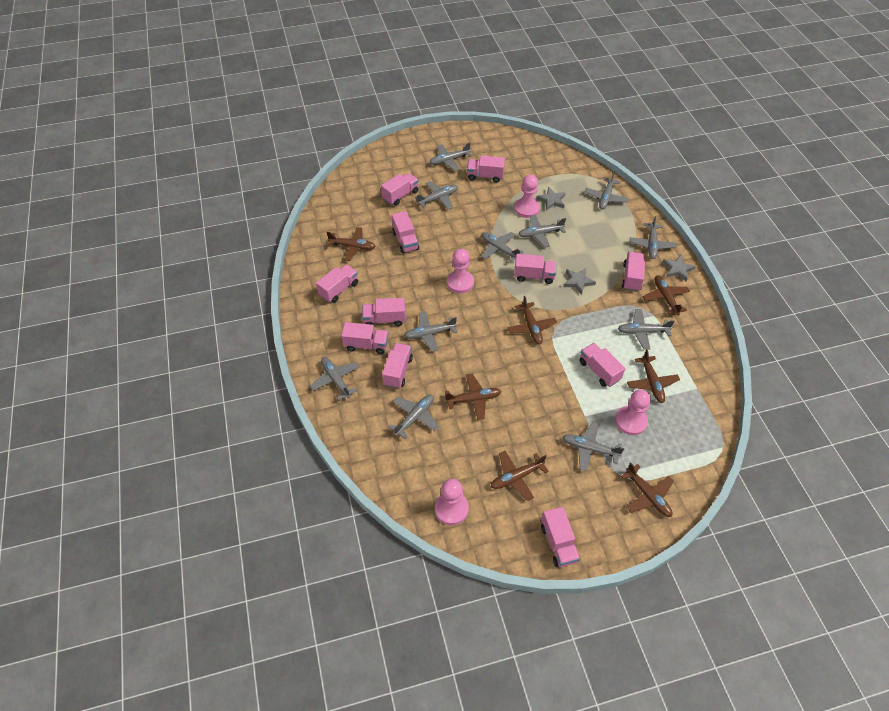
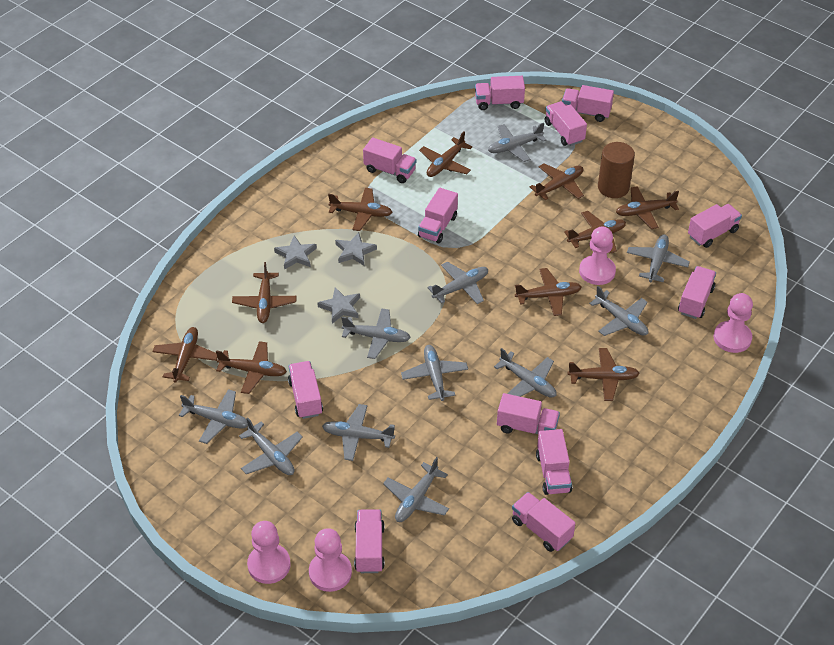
brown cylinder: 0 -> 1
brown plane: 7 -> 10
pink truck: 11 -> 12

